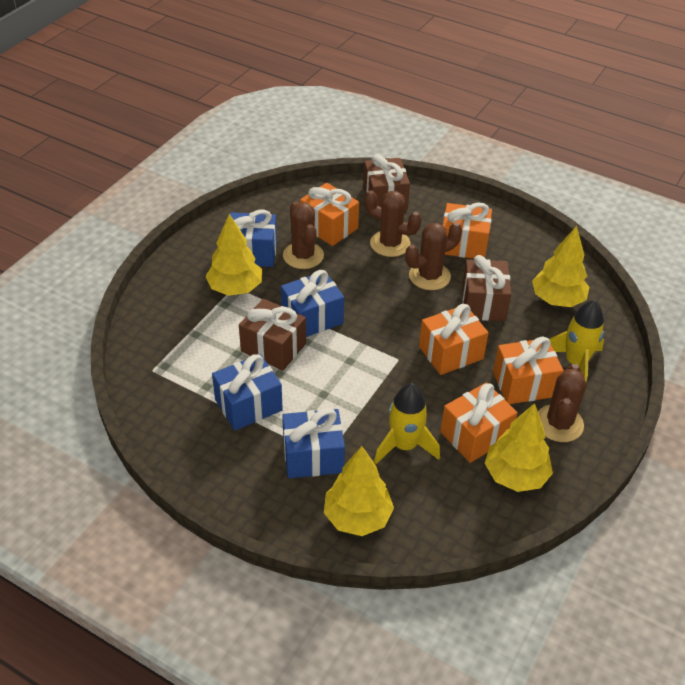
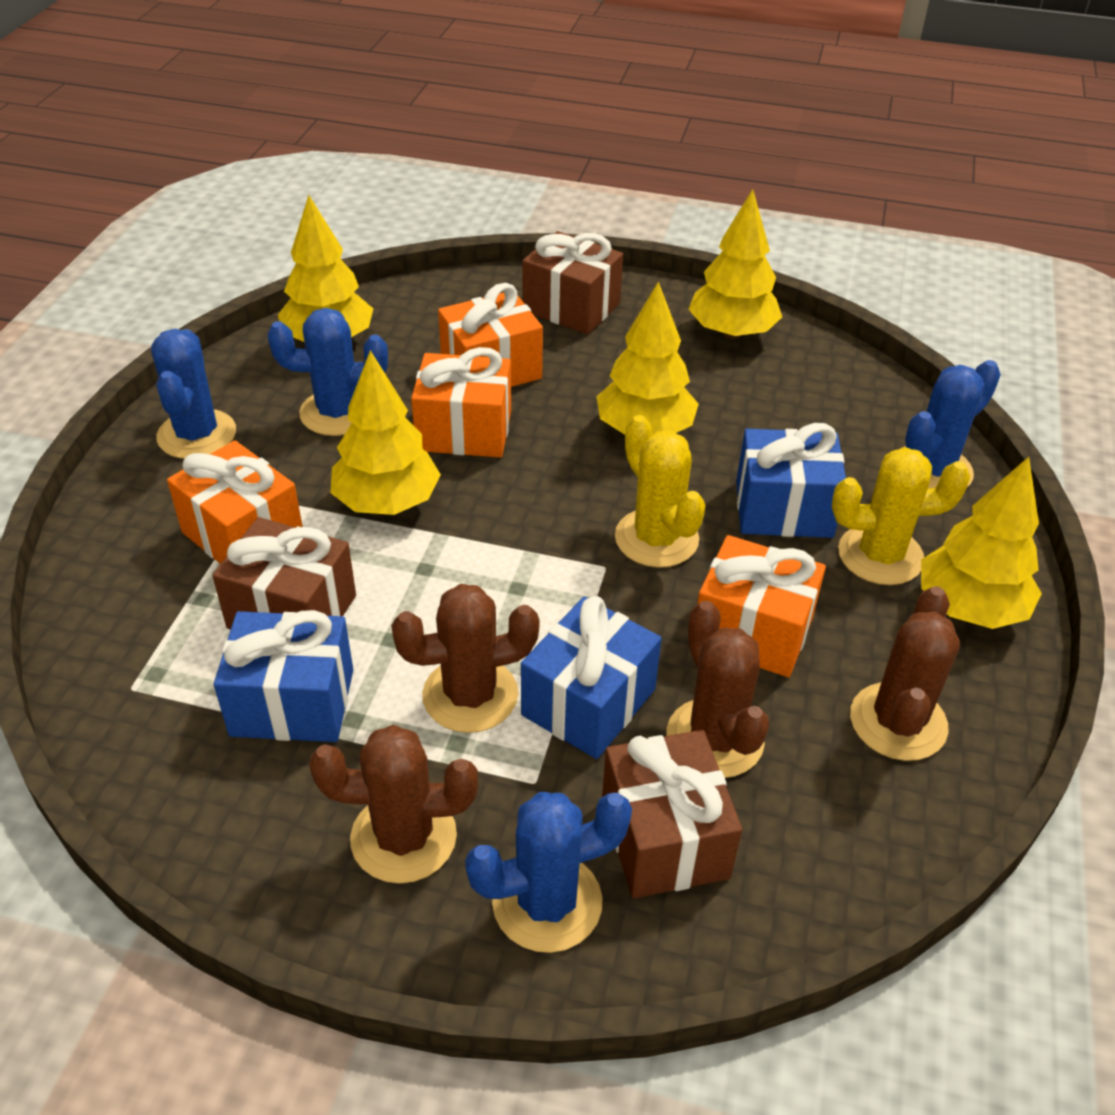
blue cactus: 0 -> 4
blue gift: 4 -> 3
orange gift: 5 -> 4
yellow cactus: 0 -> 2
yellow rocket: 2 -> 0
yellow tree: 4 -> 5

